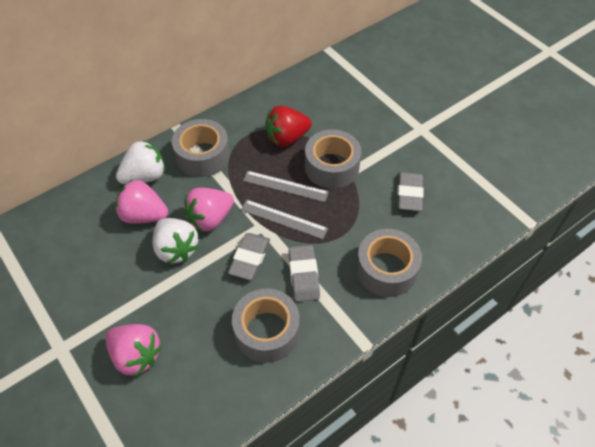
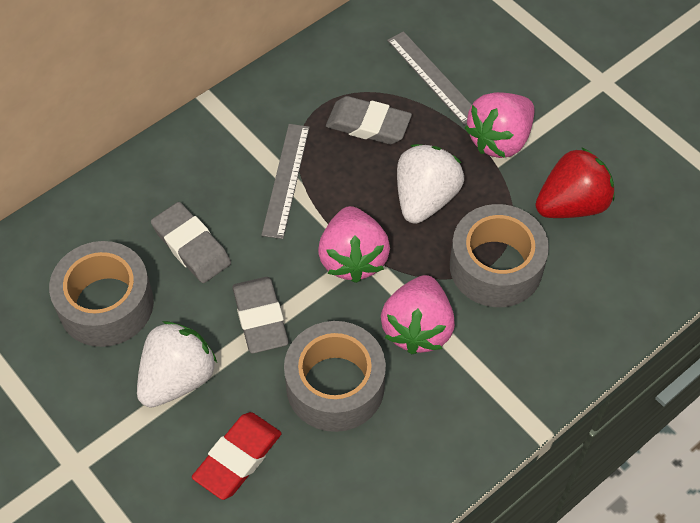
grey tape: 4 -> 3
red eraser: 0 -> 1

